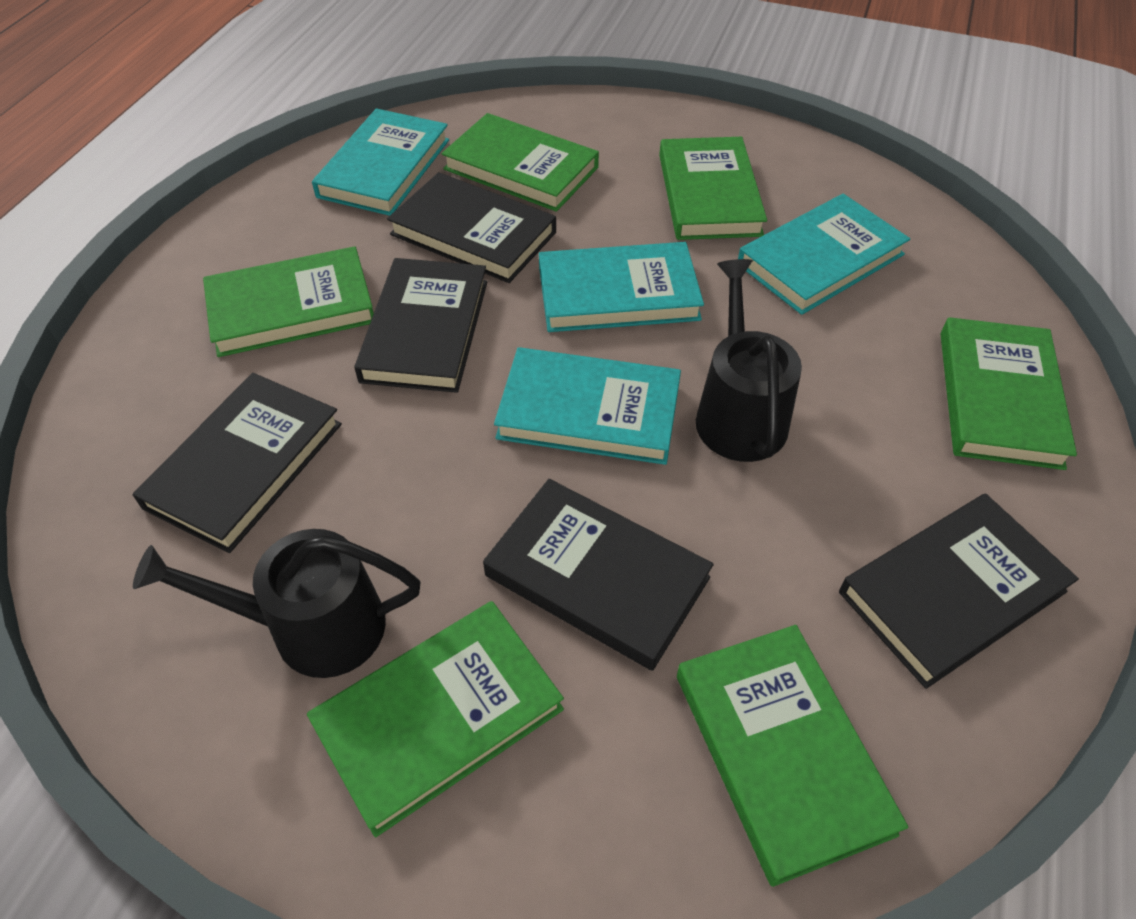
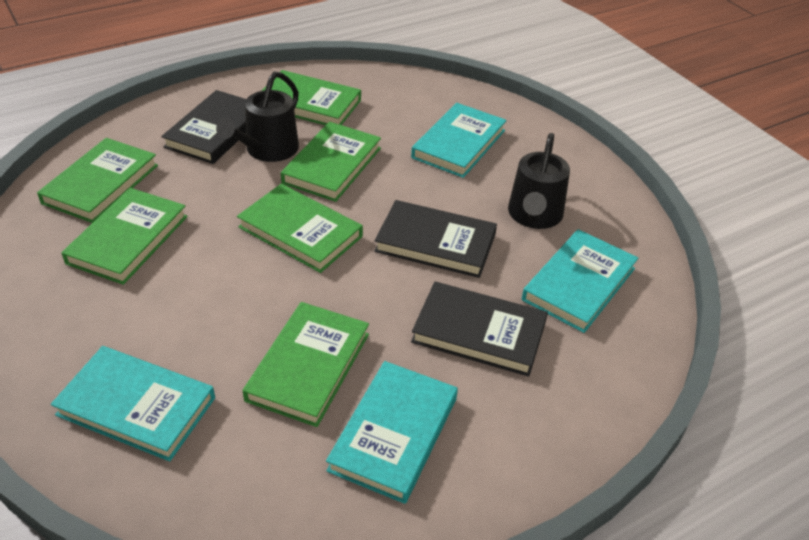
black book: 5 -> 3

